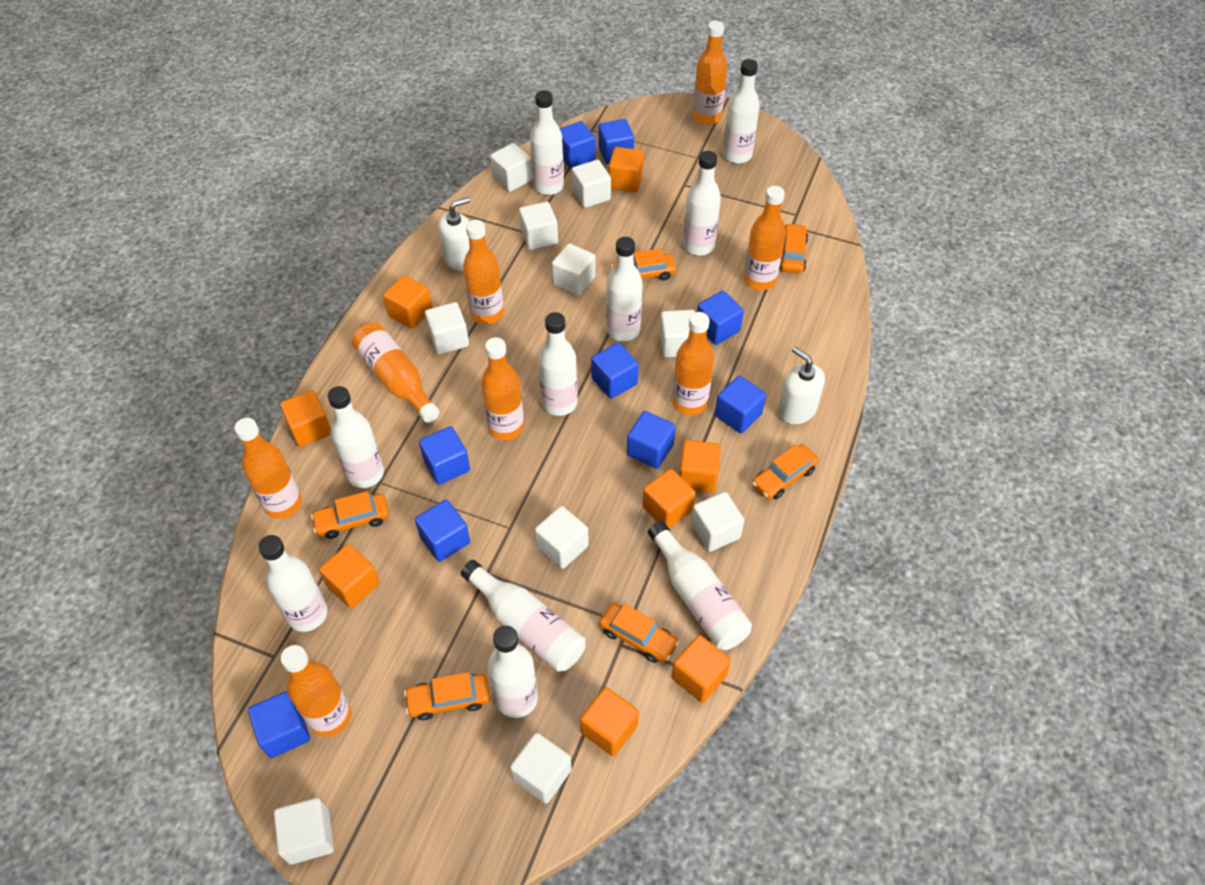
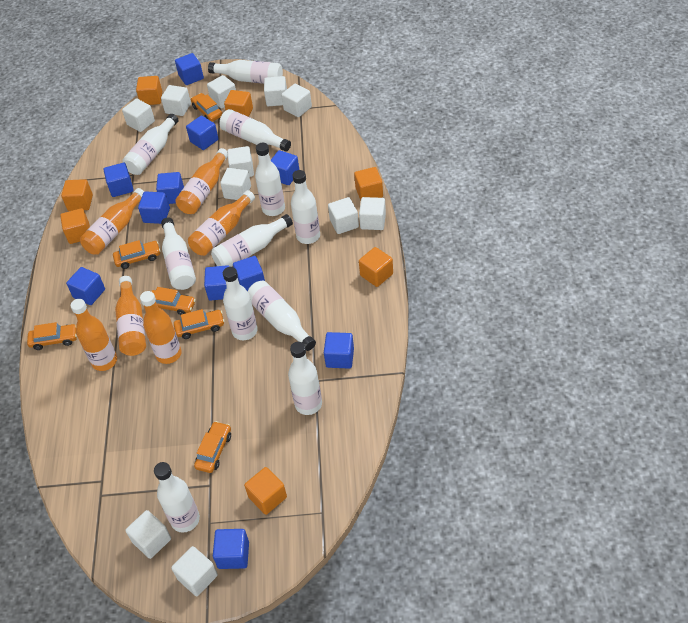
blue cube: 9 -> 11
orange bottle: 8 -> 6
orange cube: 8 -> 7
white bottle: 10 -> 11
white cube: 10 -> 11
white soap dispenser: 2 -> 0

